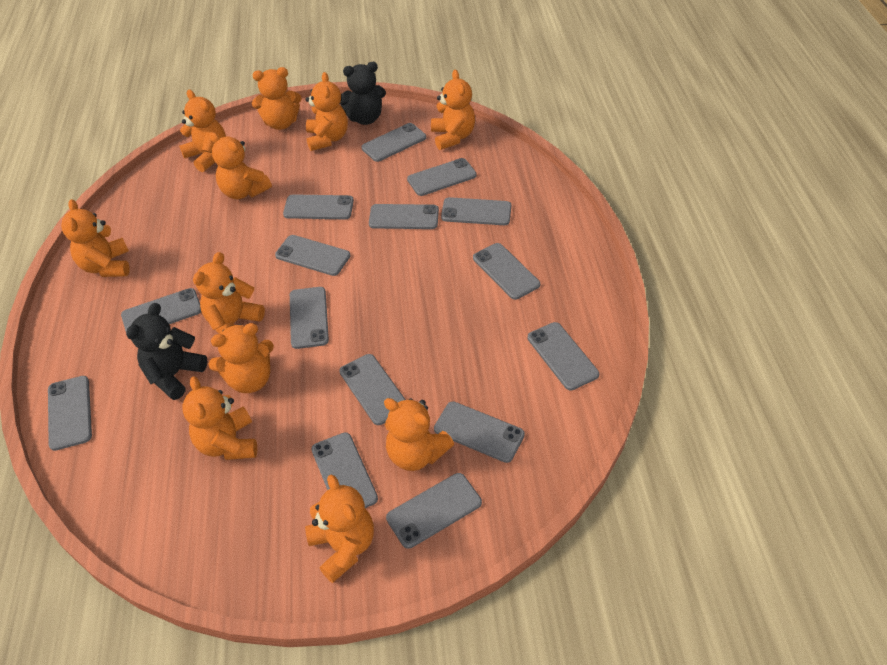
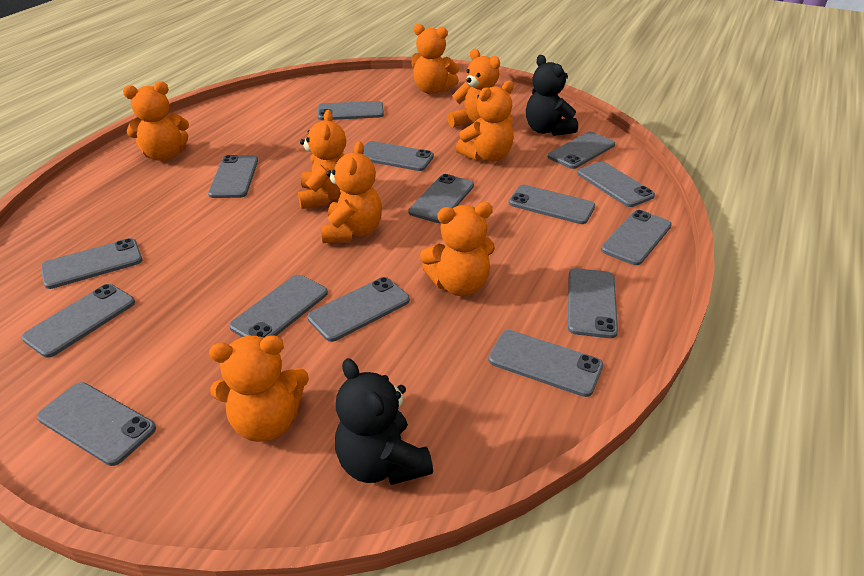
orange teddy bear: 11 -> 8

